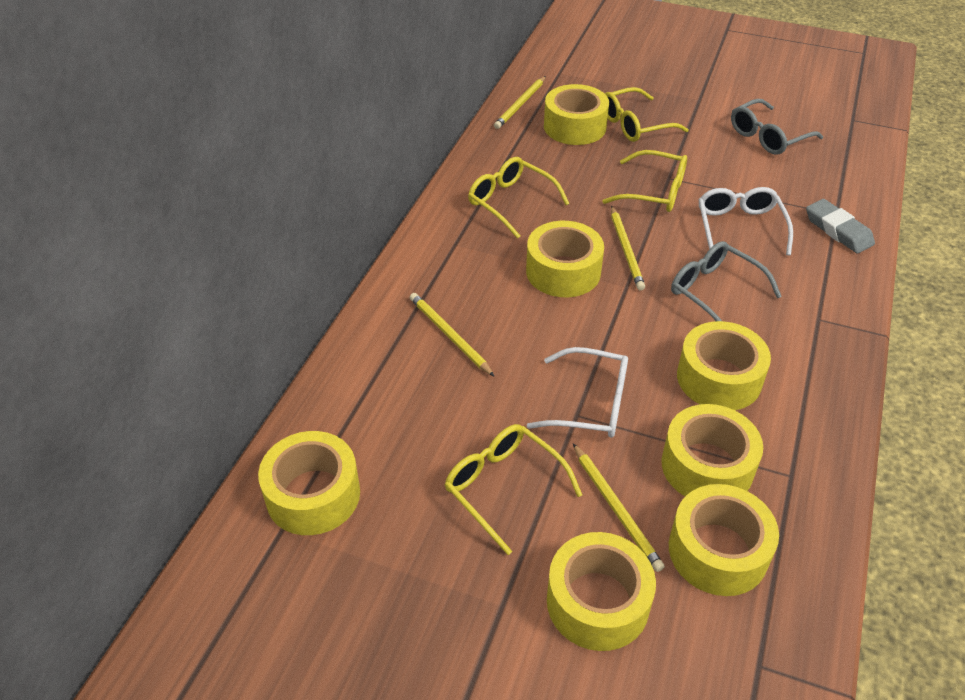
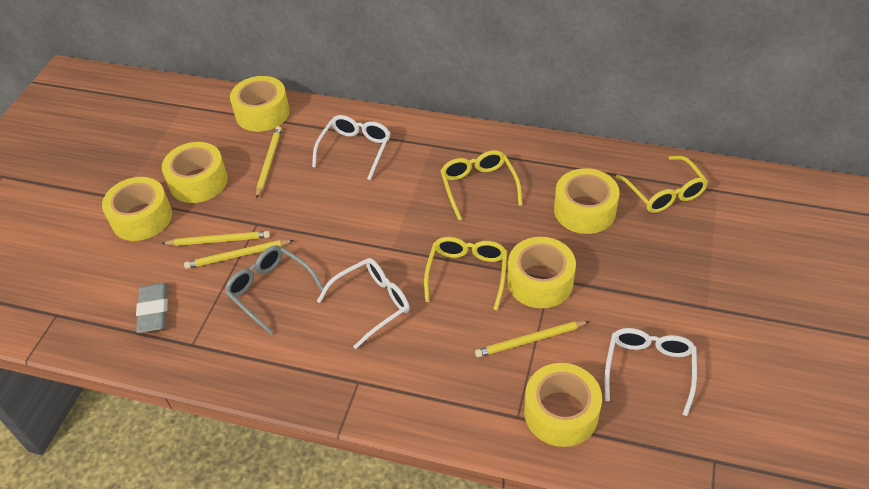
grey glasses: 2 -> 1
white glasses: 2 -> 3
yellow glasses: 4 -> 3
yellow tape: 7 -> 6

